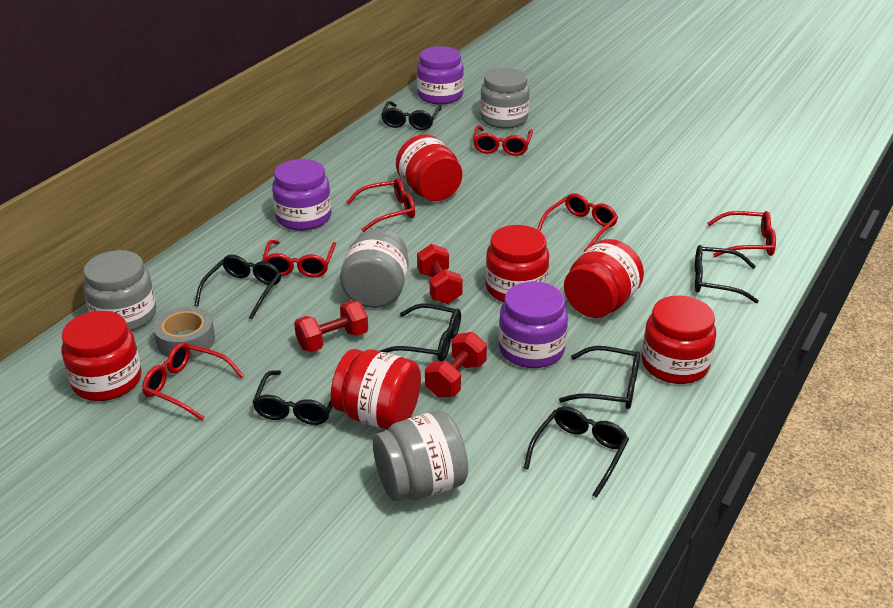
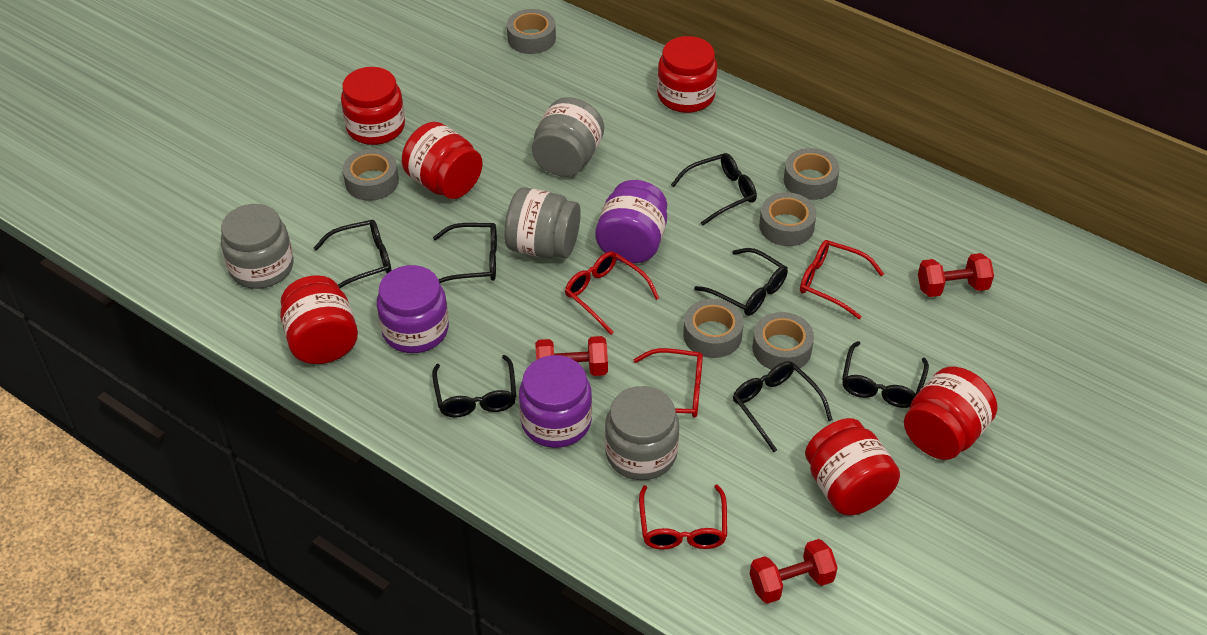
grey tape: 1 -> 6
red glasses: 6 -> 4

